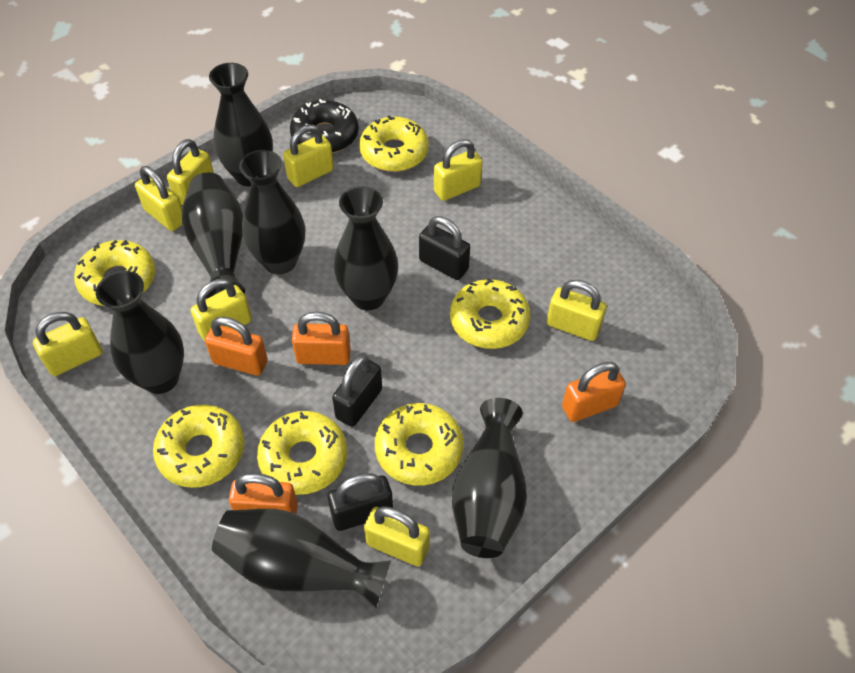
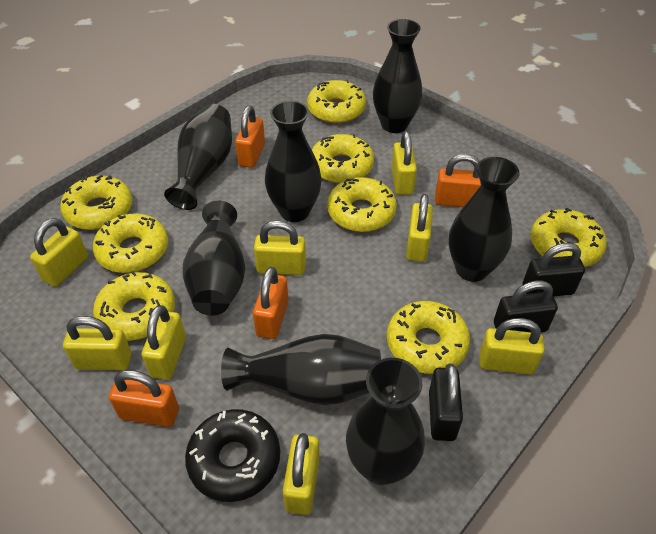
yellow donut: 6 -> 8

